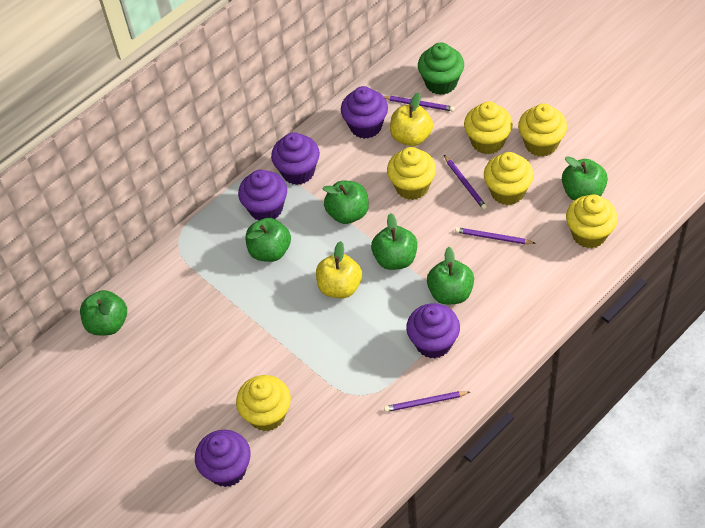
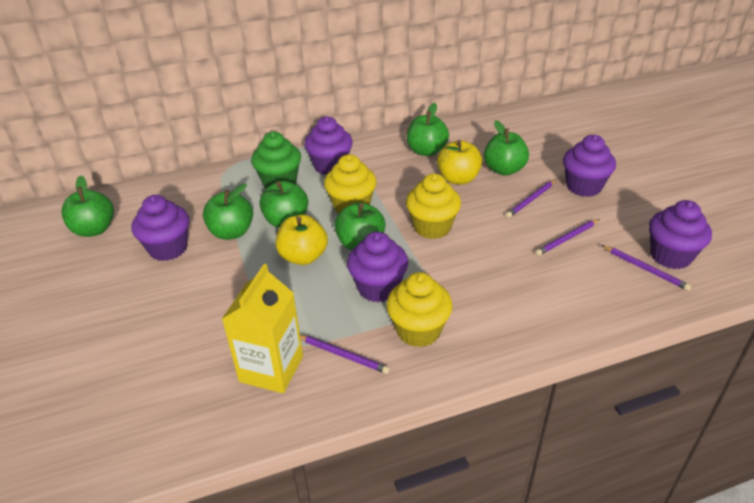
yellow carton: 0 -> 1
yellow cupcake: 6 -> 3

